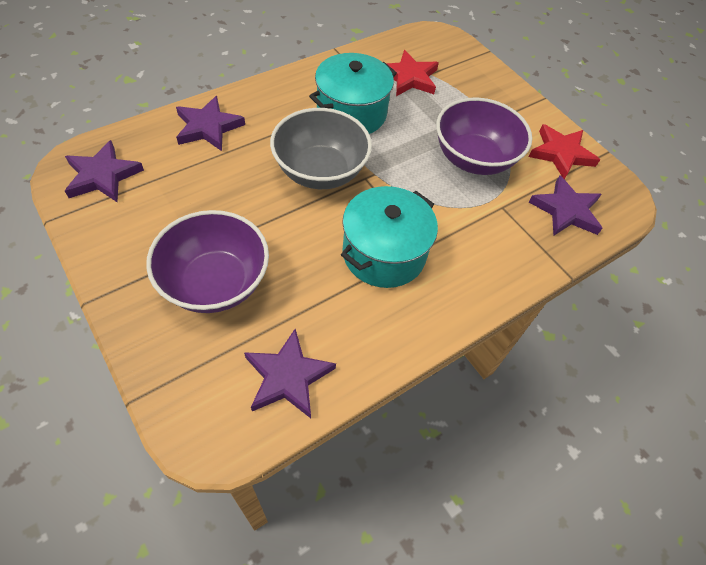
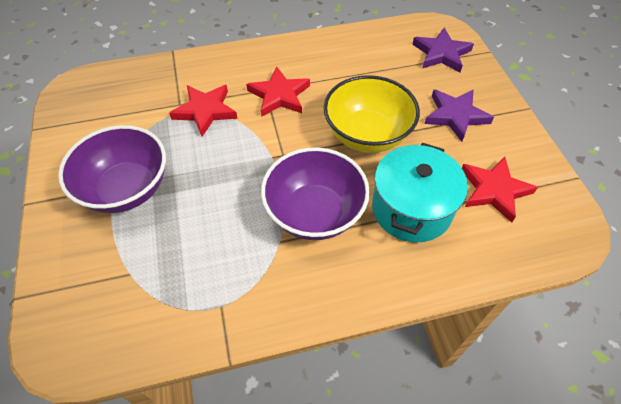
grey bowl: 1 -> 0
purple star: 4 -> 2
red star: 2 -> 3
turquoise pot: 2 -> 1
yellow bowl: 0 -> 1

